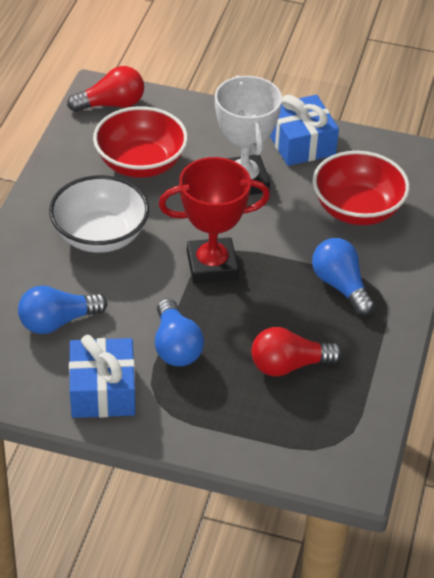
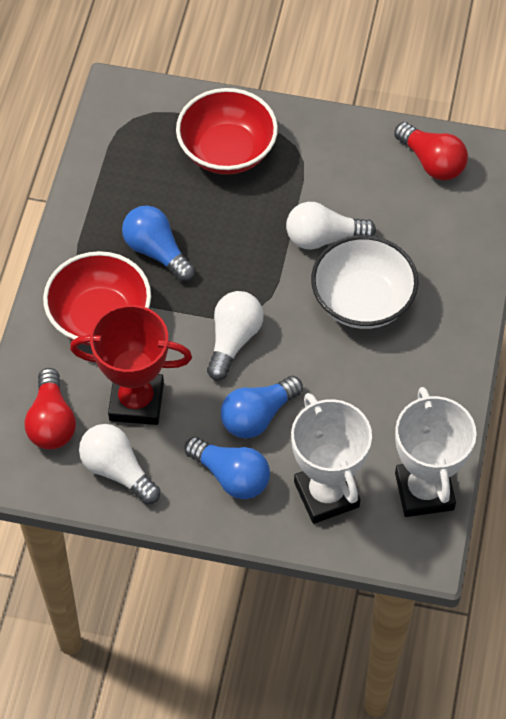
blue gift: 2 -> 0
white light bulb: 0 -> 3
white trophy: 1 -> 2

